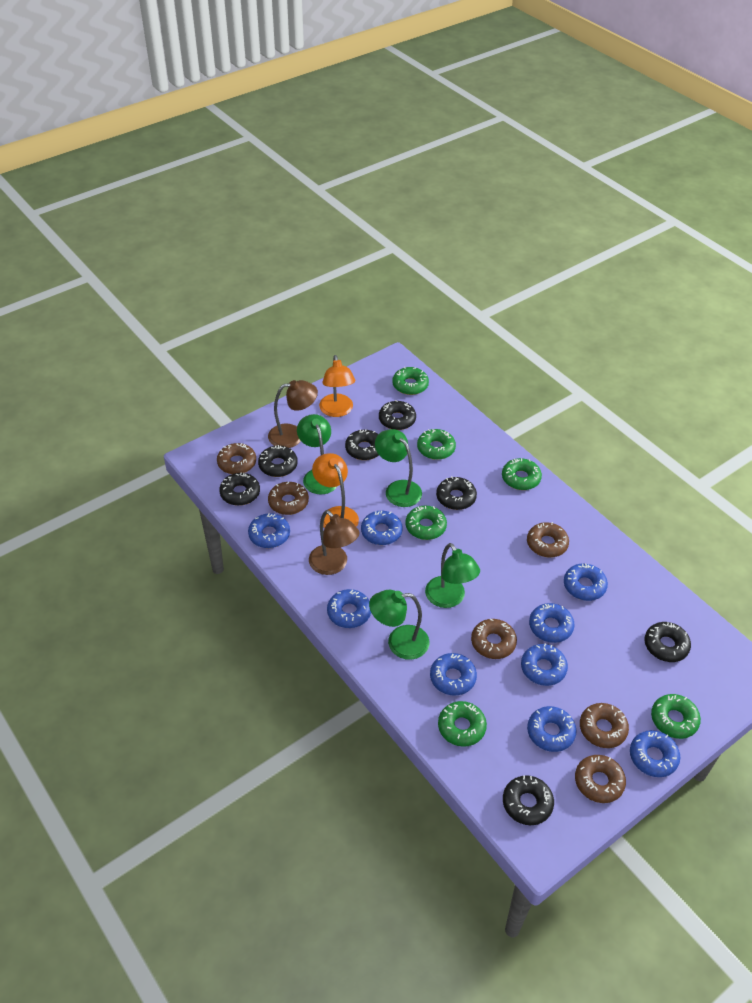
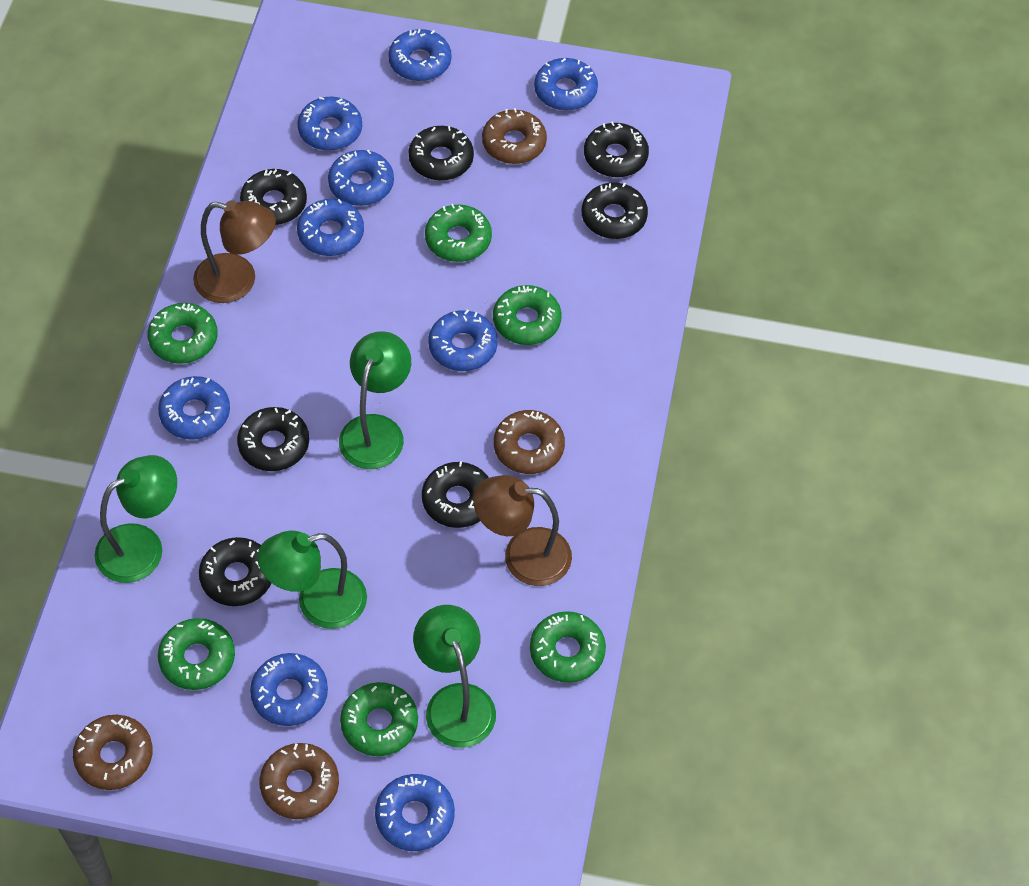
brown donut: 6 -> 4
orange lamp: 2 -> 0

